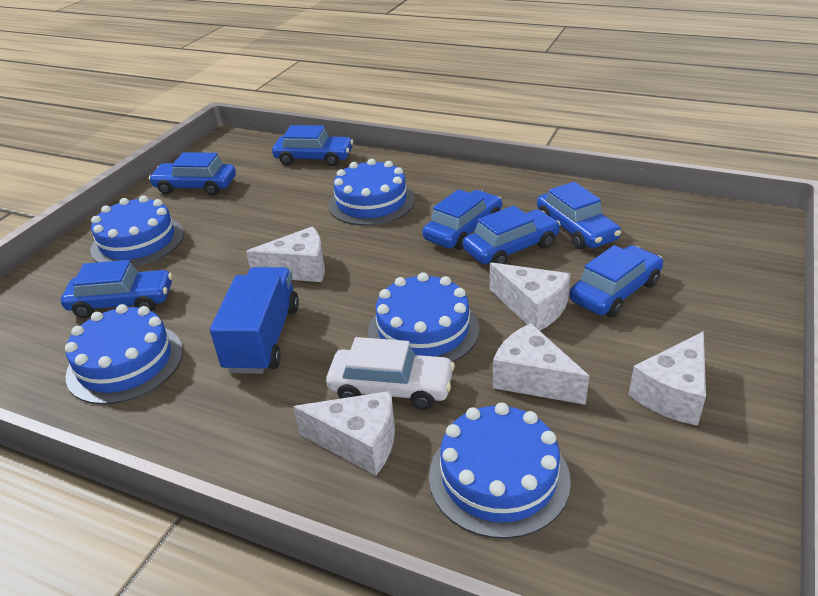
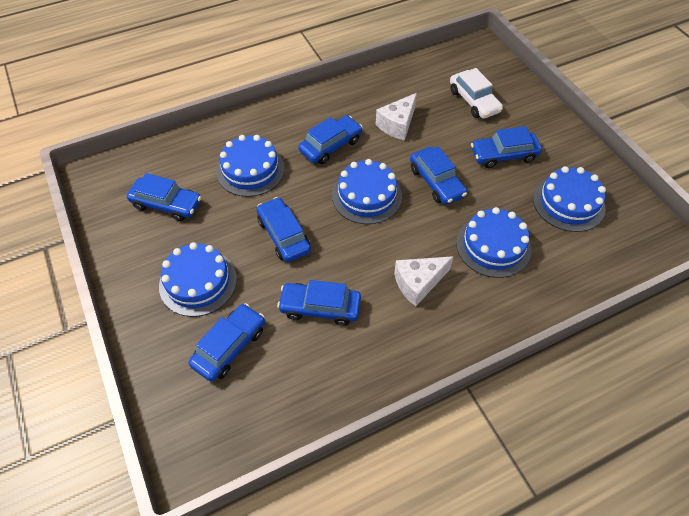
blue truck: 1 -> 0
white cheese: 5 -> 2

